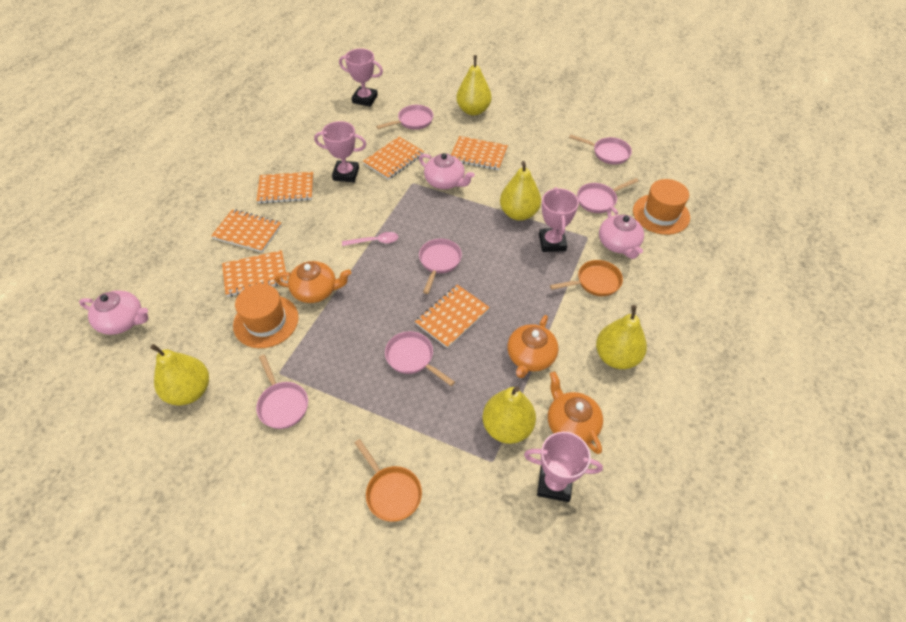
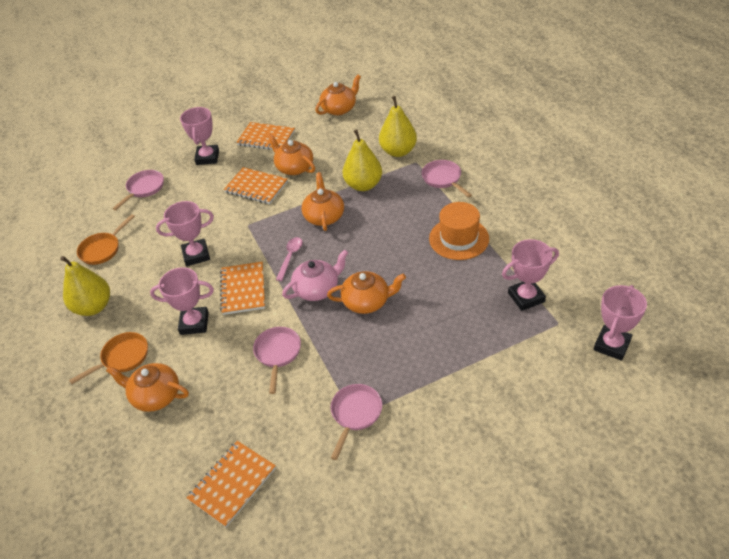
orange hat: 2 -> 1
orange notebook: 6 -> 4
orange teapot: 3 -> 5
pink pan: 6 -> 4
pink teapot: 3 -> 1
pink trophy: 4 -> 5
yellow pear: 5 -> 3

